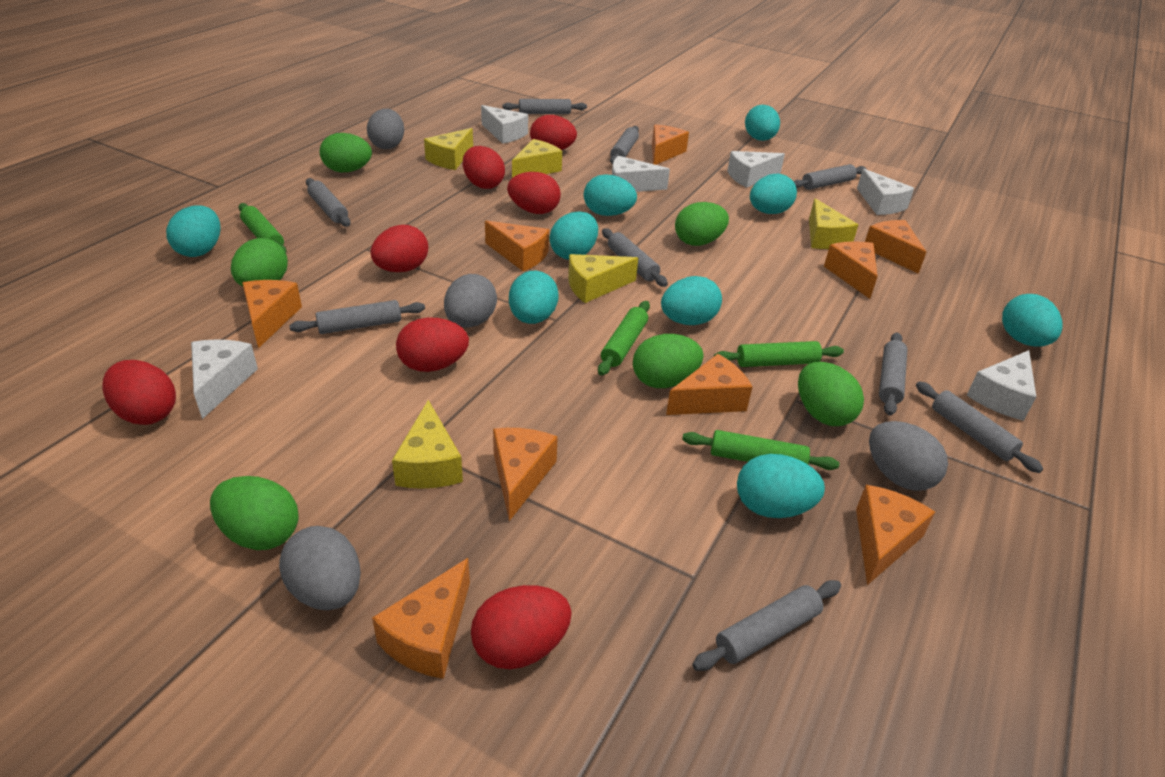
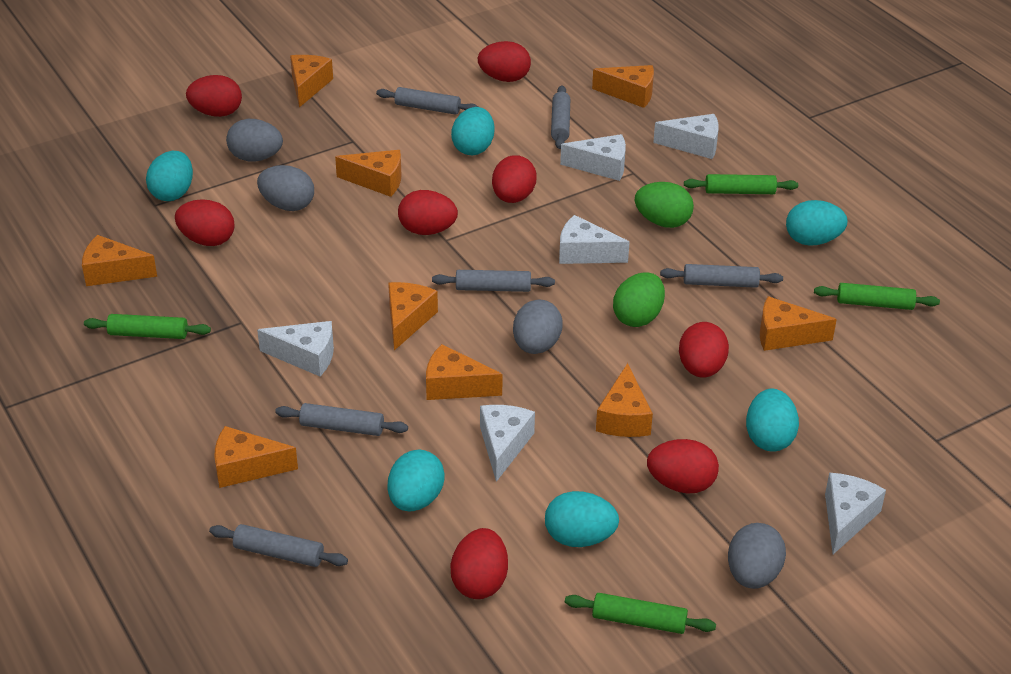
green egg: 6 -> 2
grey rolling pin: 9 -> 6
red egg: 7 -> 8
turquoise egg: 9 -> 6
yellow cheese: 5 -> 0

